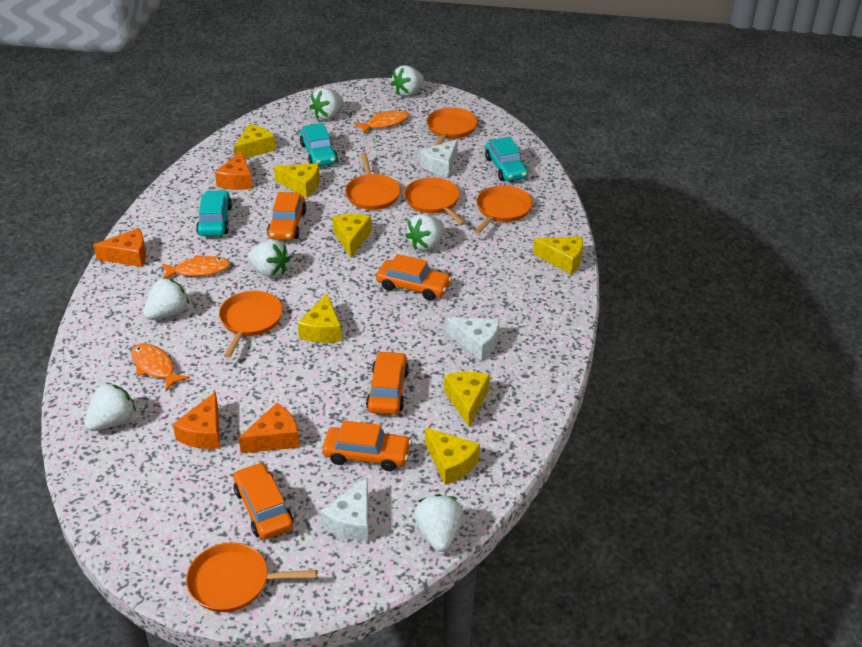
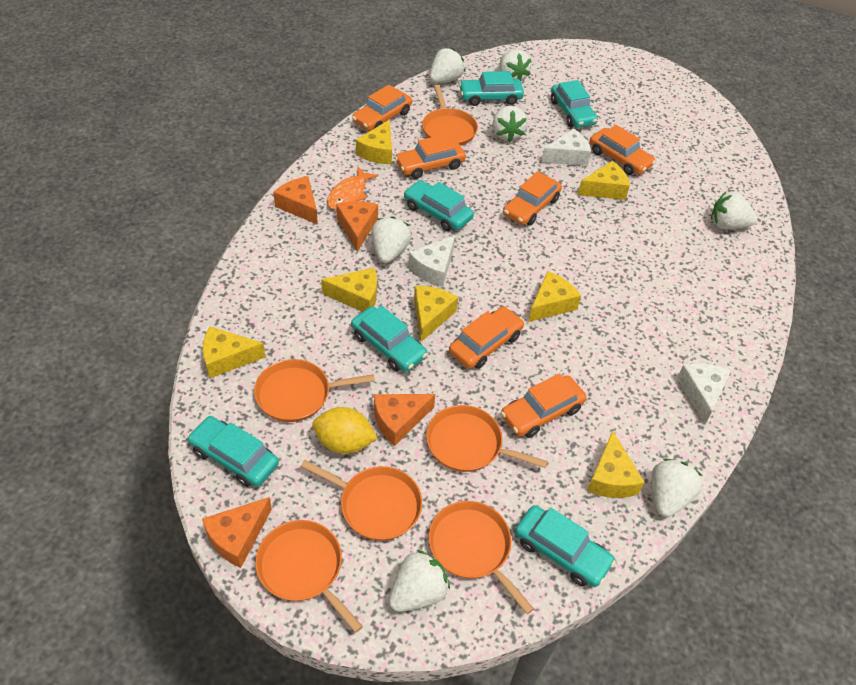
orange car: 5 -> 6
orange fish: 3 -> 1
turquoise car: 3 -> 6
yellow lemon: 0 -> 1

